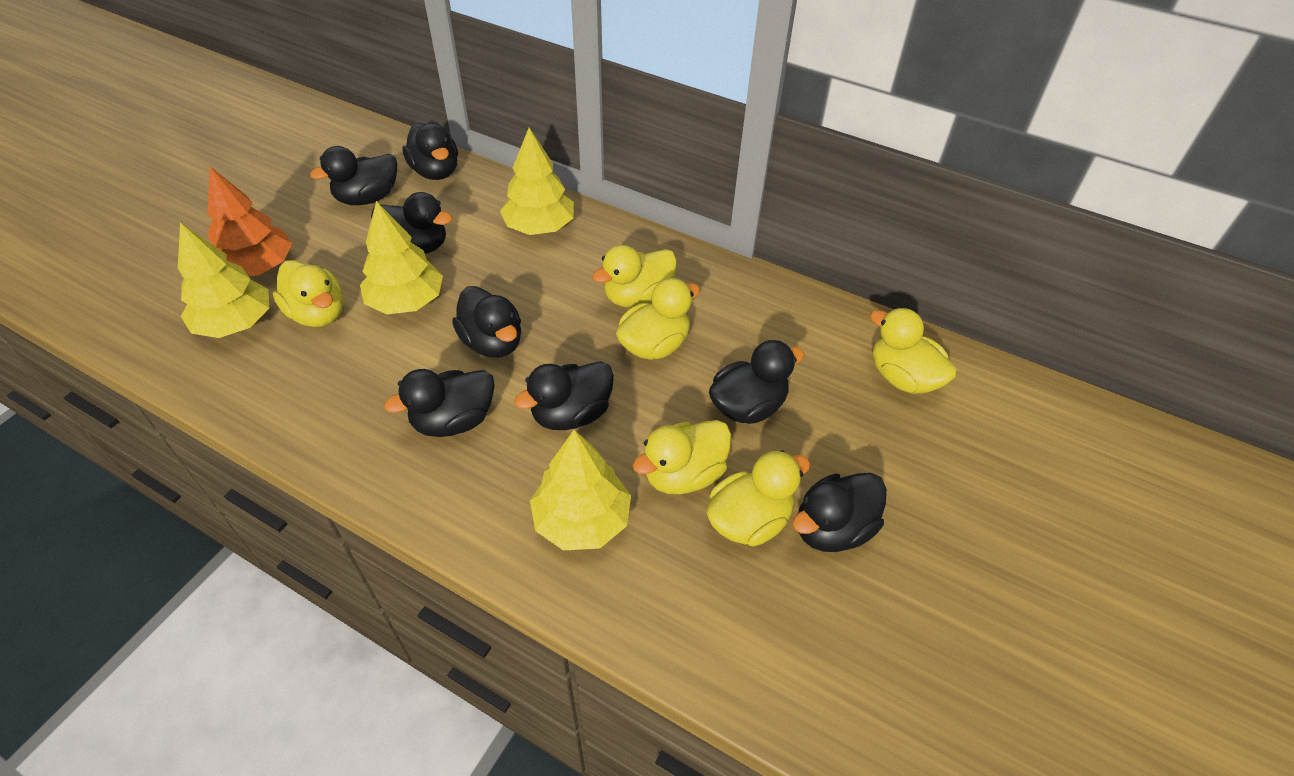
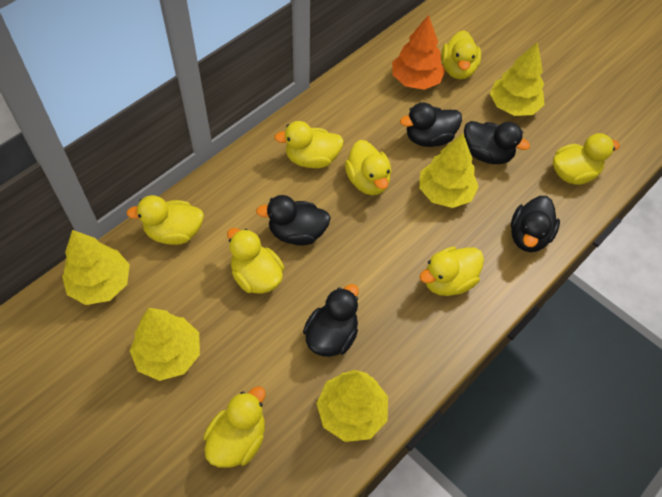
black duck: 8 -> 5
yellow duck: 6 -> 8
yellow tree: 4 -> 5

